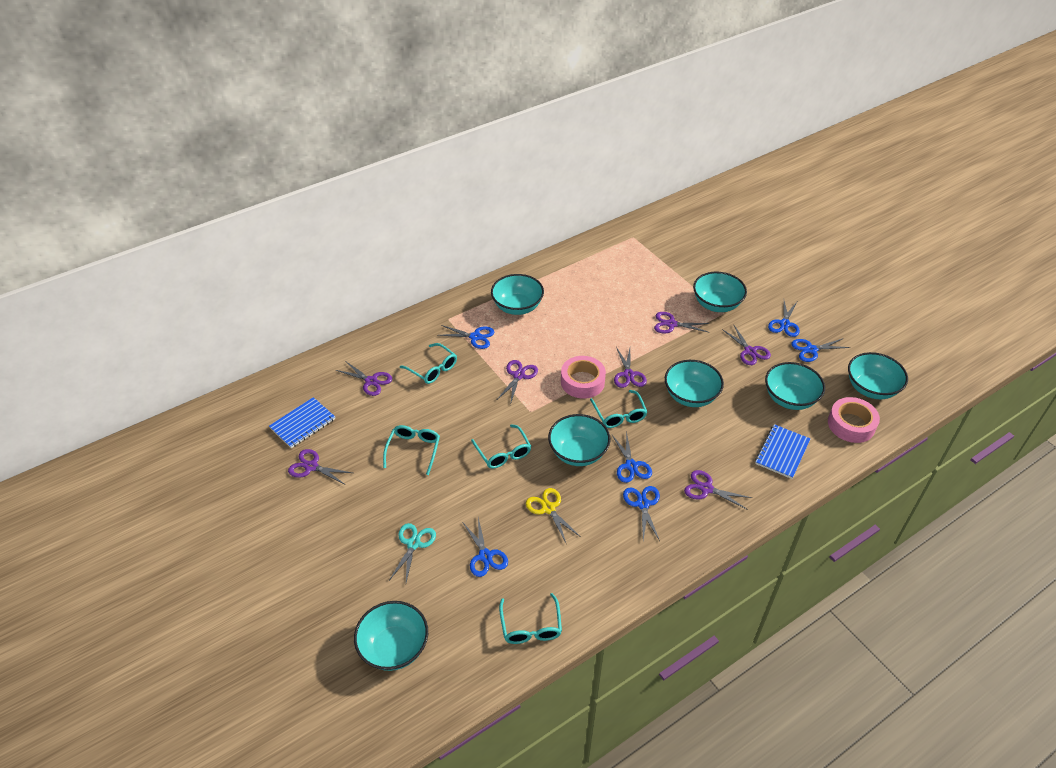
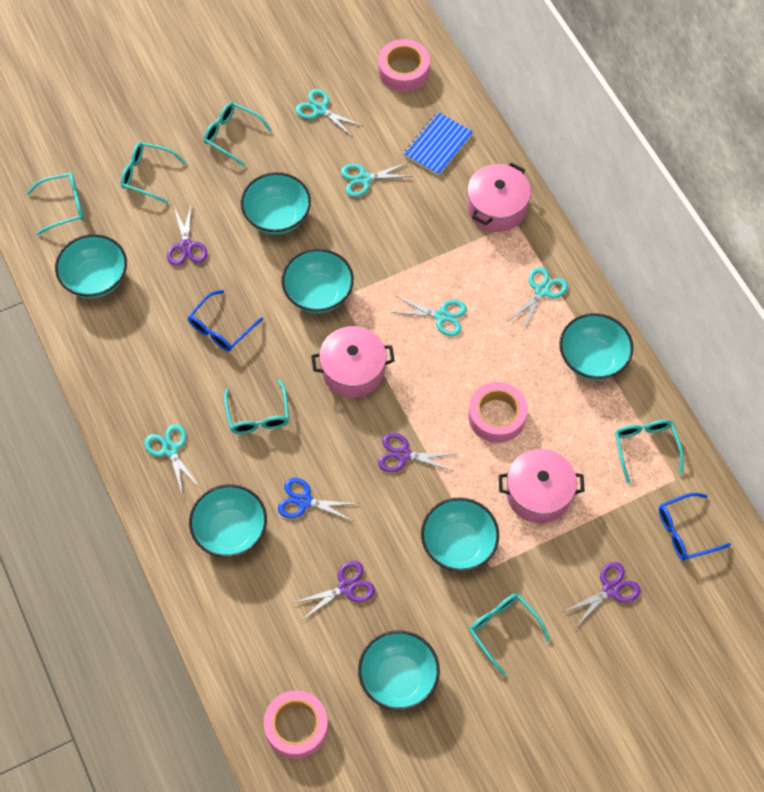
blue glasses: 0 -> 2
blue notebook: 2 -> 1
blue scissors: 6 -> 1
pink pot: 0 -> 3
pink tape: 2 -> 3
purple scissors: 7 -> 4
turquoise glasses: 5 -> 6
turquoise scissors: 1 -> 5
yellow scissors: 1 -> 0

